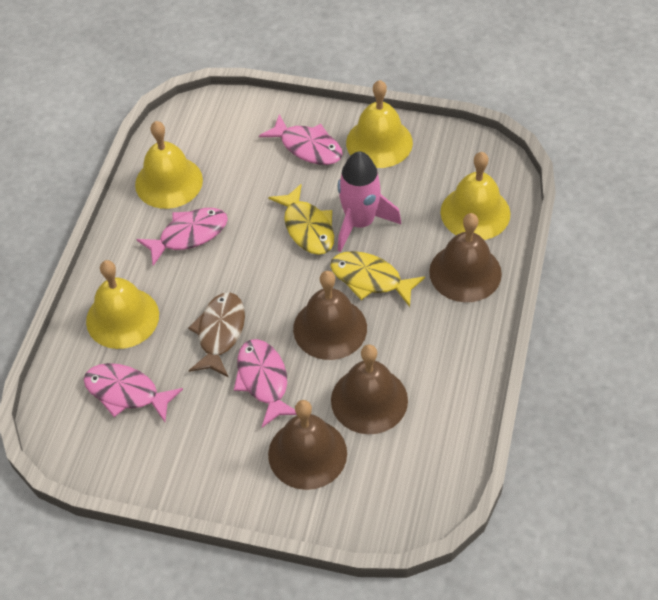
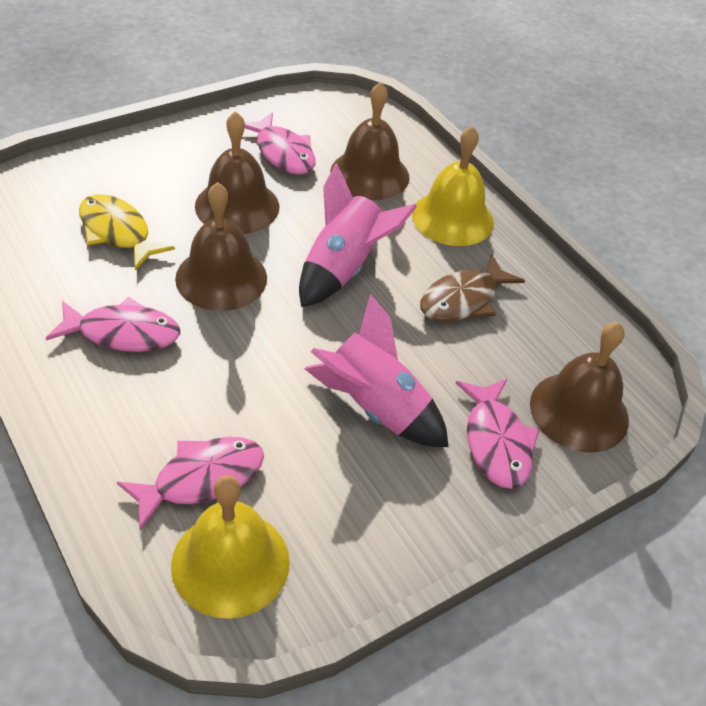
pink rocket: 1 -> 2
yellow bell: 4 -> 2
yellow fish: 2 -> 1

